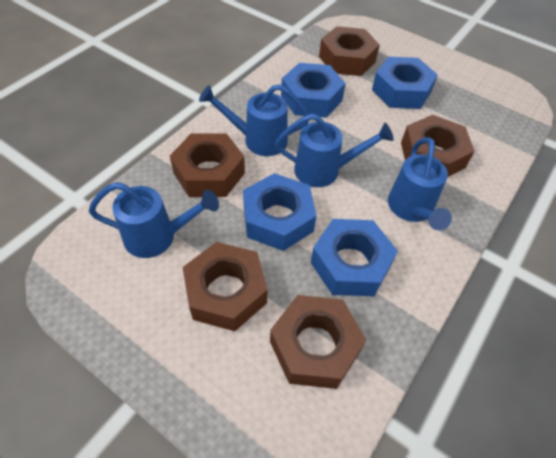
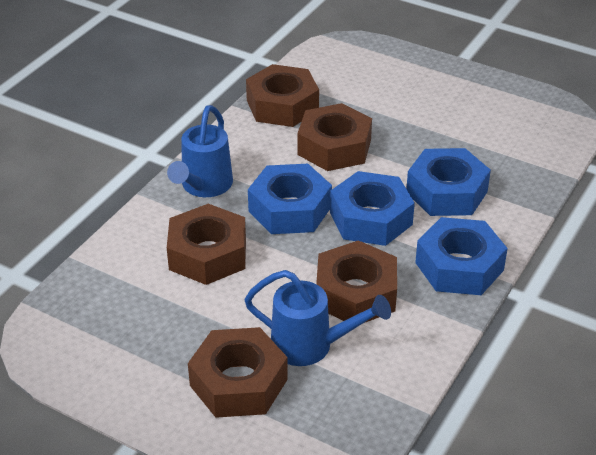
blue watering can: 4 -> 2

